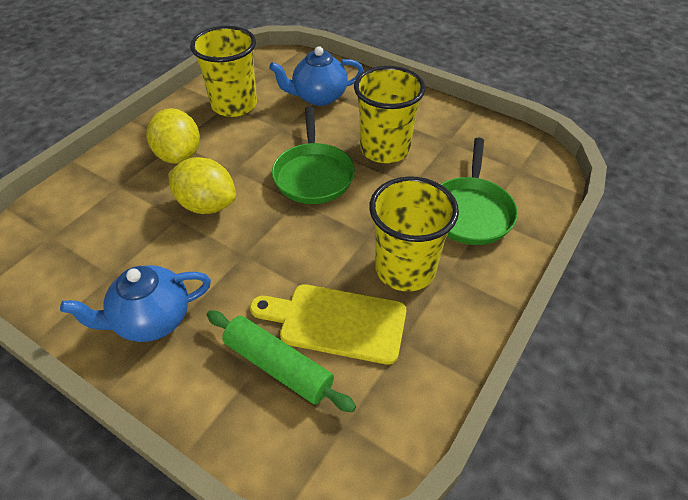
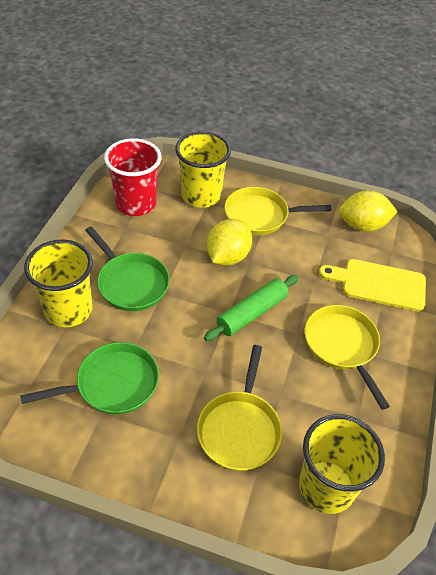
blue teapot: 2 -> 0
red cup: 0 -> 1
yellow pan: 0 -> 3

